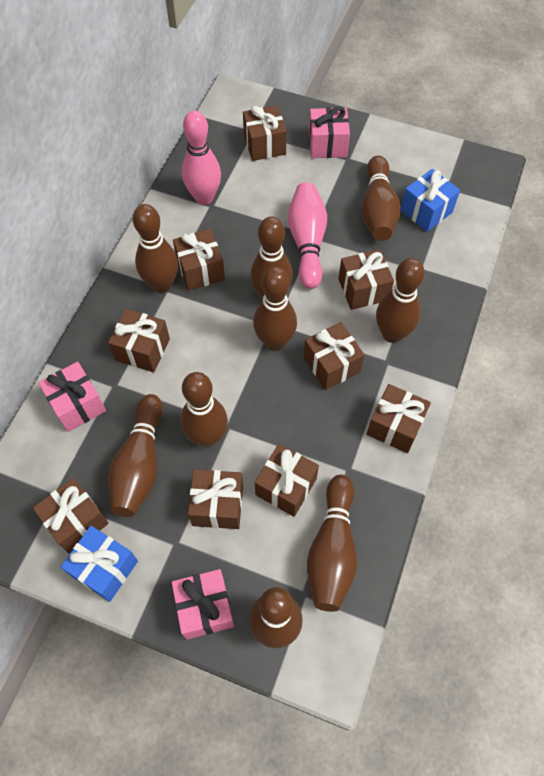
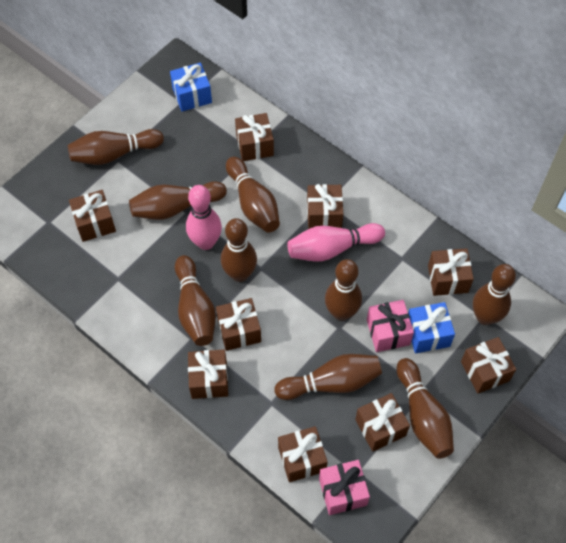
pink gift: 3 -> 2

